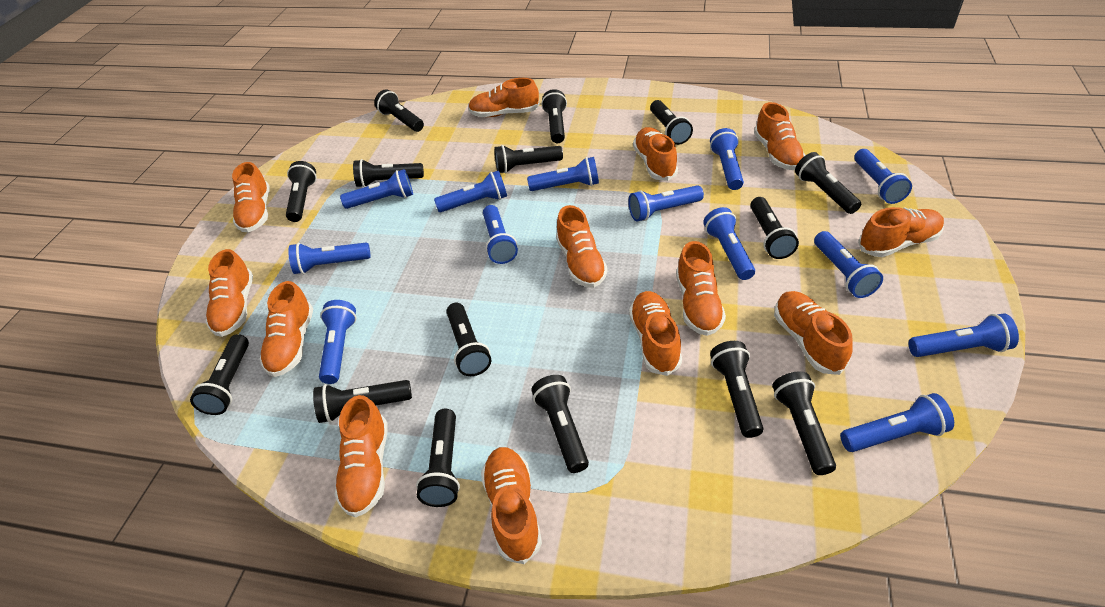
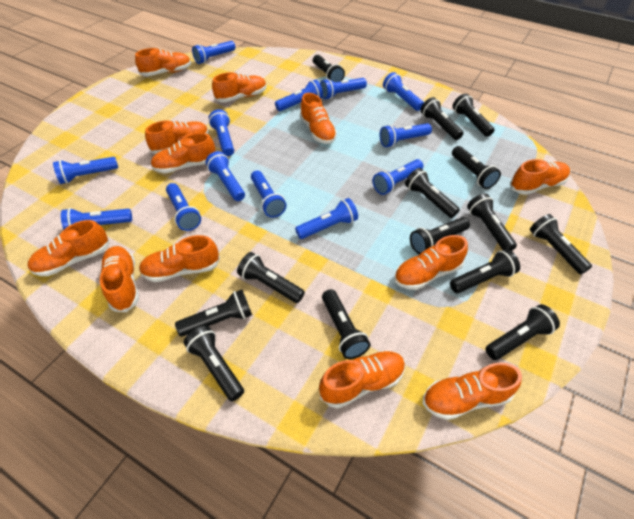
black flashlight: 15 -> 14
orange shoe: 13 -> 12

